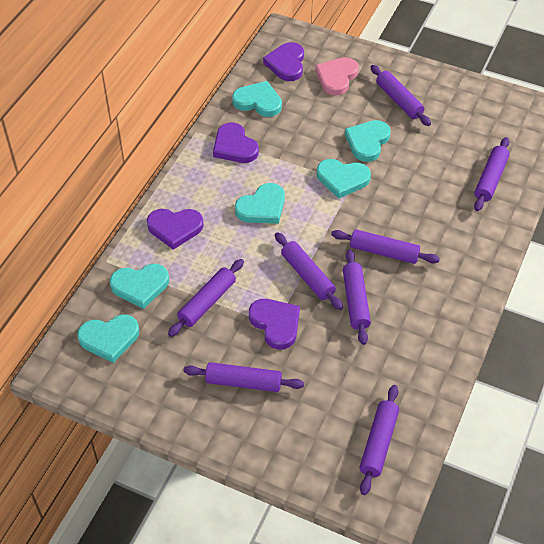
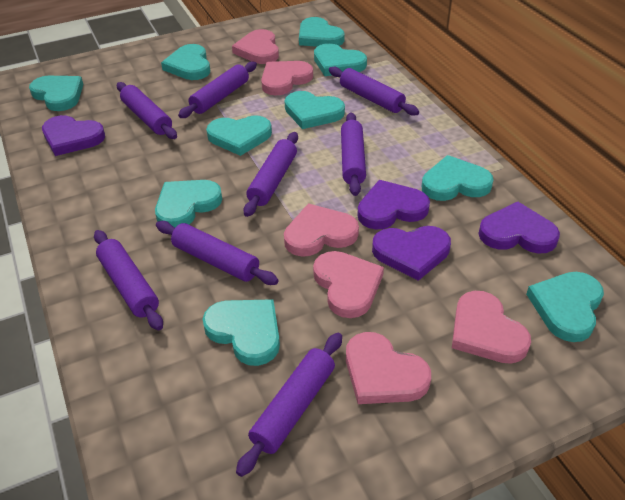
pink heart: 1 -> 6
turquoise heart: 6 -> 10

